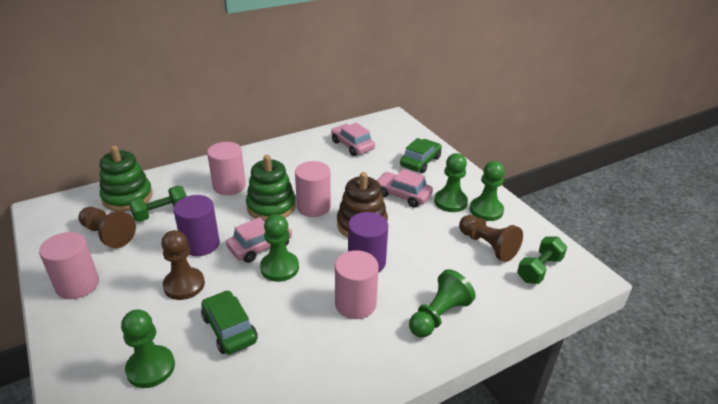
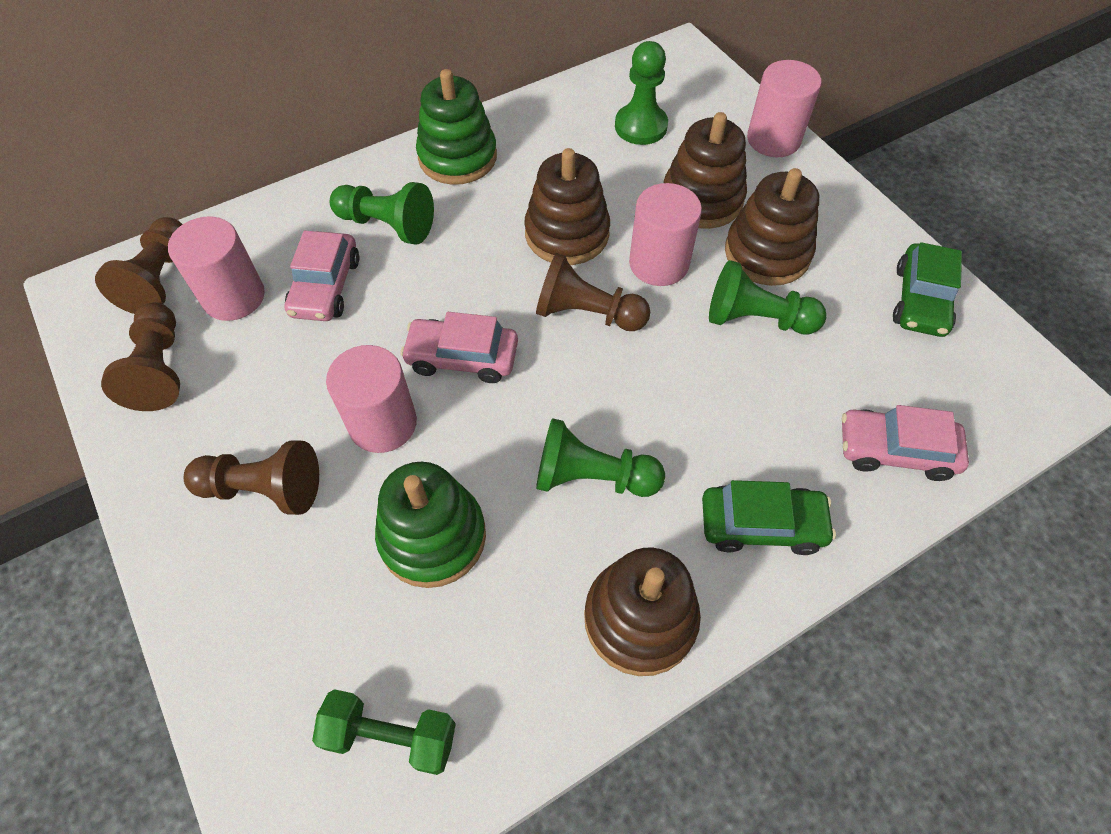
brown pawn: 3 -> 4
brown stacking toy: 1 -> 4
green dumbbell: 2 -> 1
green pawn: 5 -> 4
purple cylinder: 2 -> 0

